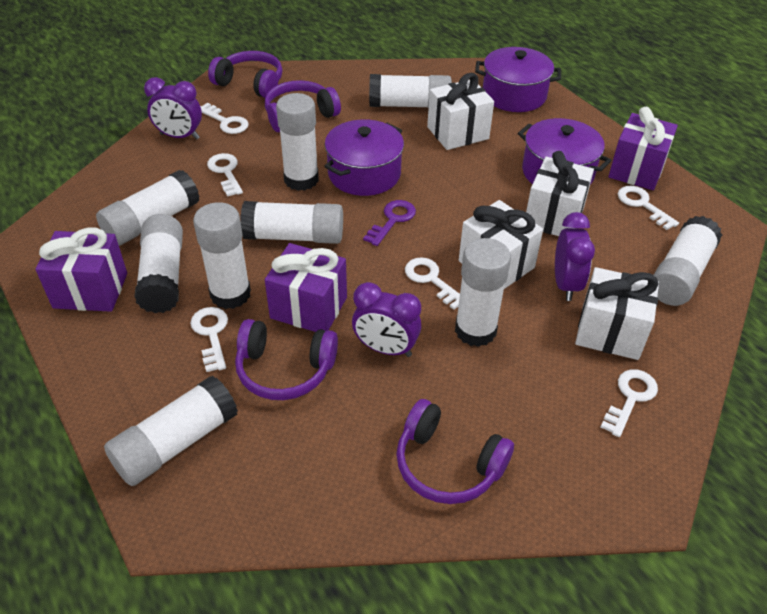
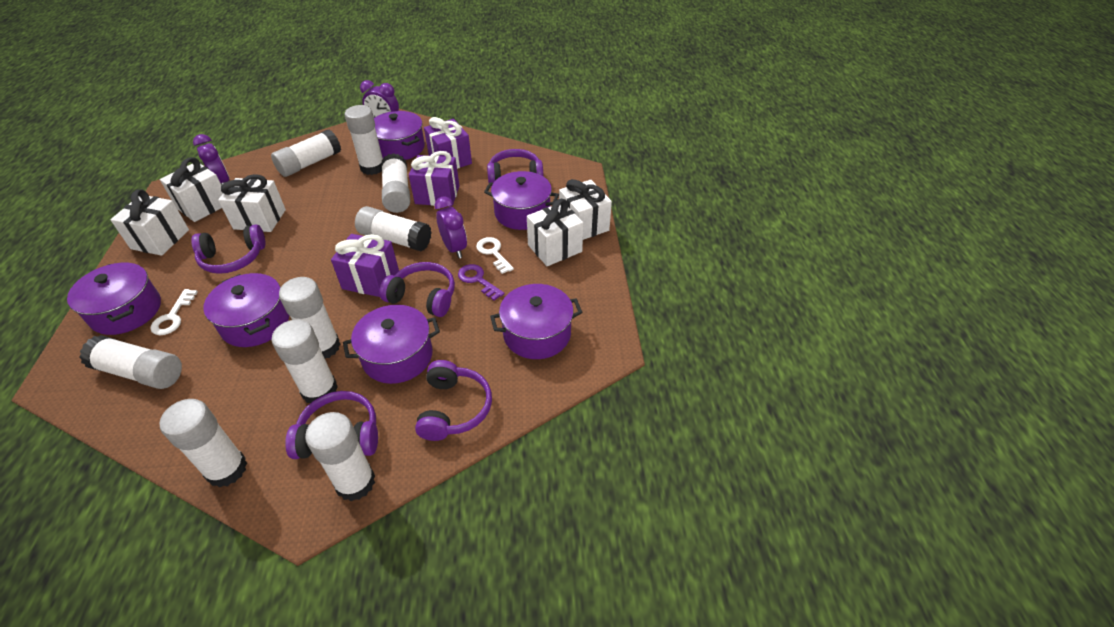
purple headphones: 4 -> 5
purple pot: 3 -> 6
white gift: 4 -> 5
white key: 6 -> 2

